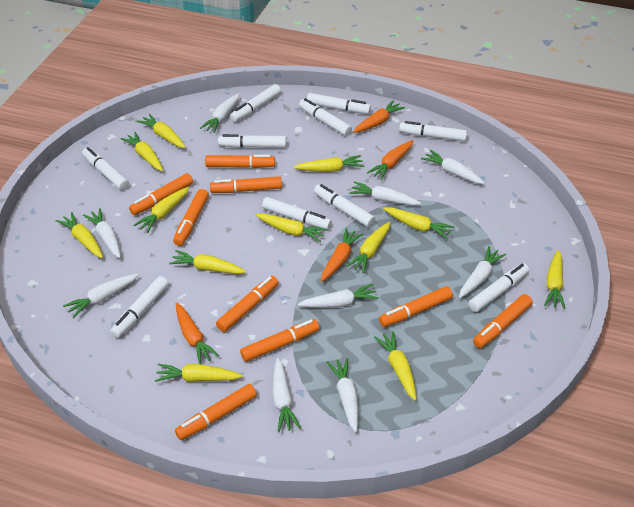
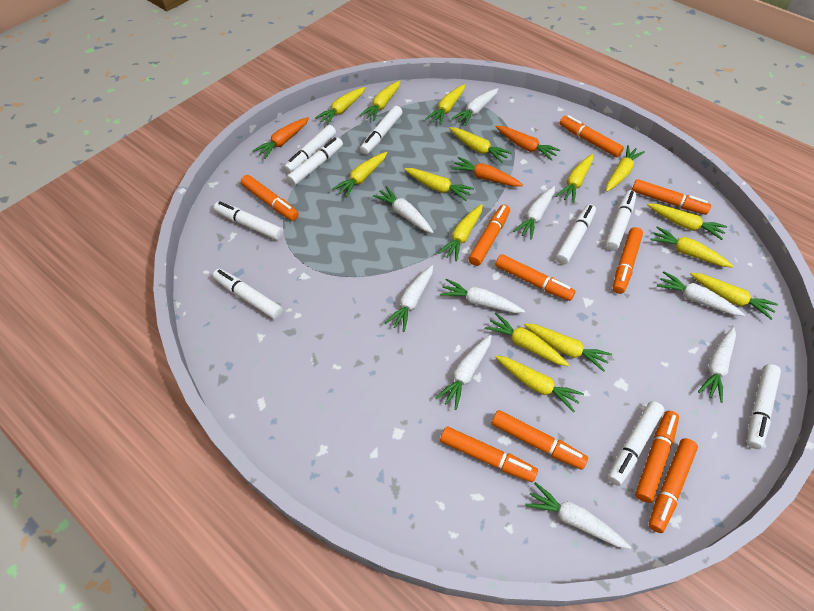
orange carrot: 4 -> 3
orange marker: 9 -> 10
white marker: 10 -> 9
yellow carrot: 12 -> 15

